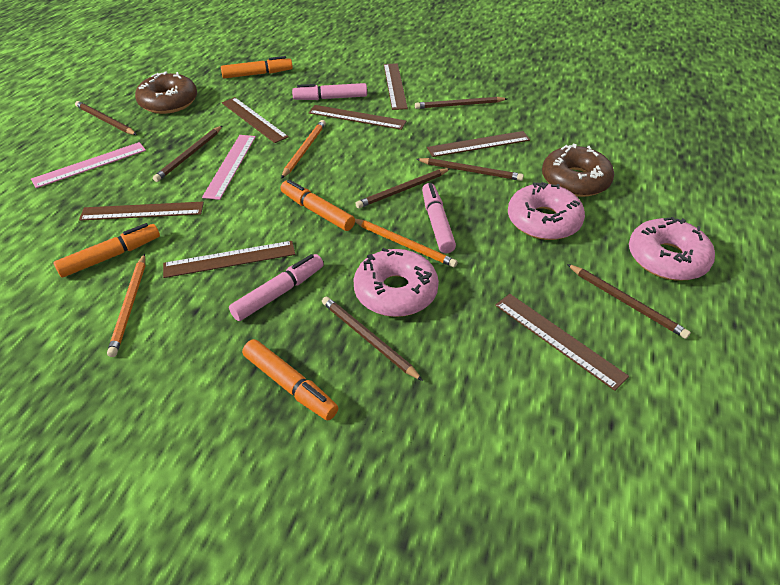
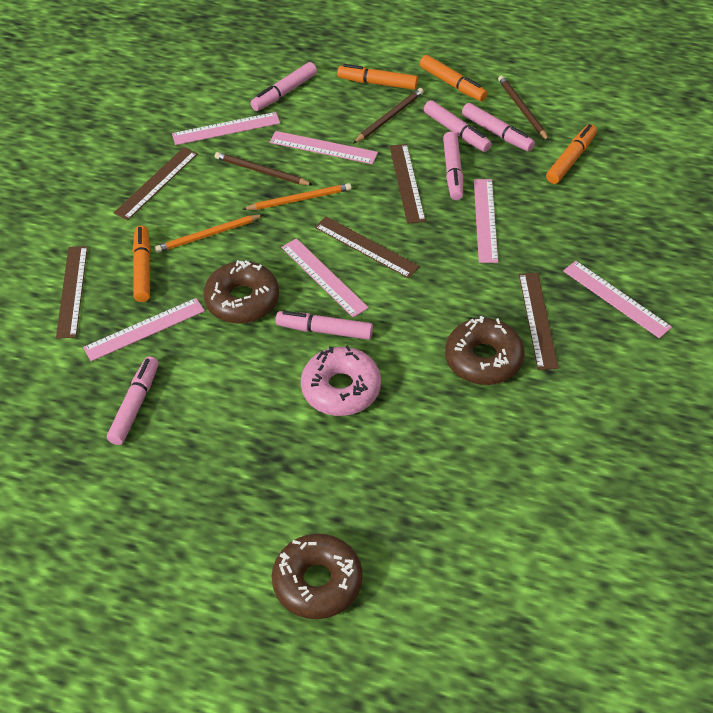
brown donut: 2 -> 3
brown pencil: 7 -> 3
brown ruler: 7 -> 5
orange pencil: 3 -> 2
pink donut: 3 -> 1
pink marker: 3 -> 6
pink ruler: 2 -> 6

